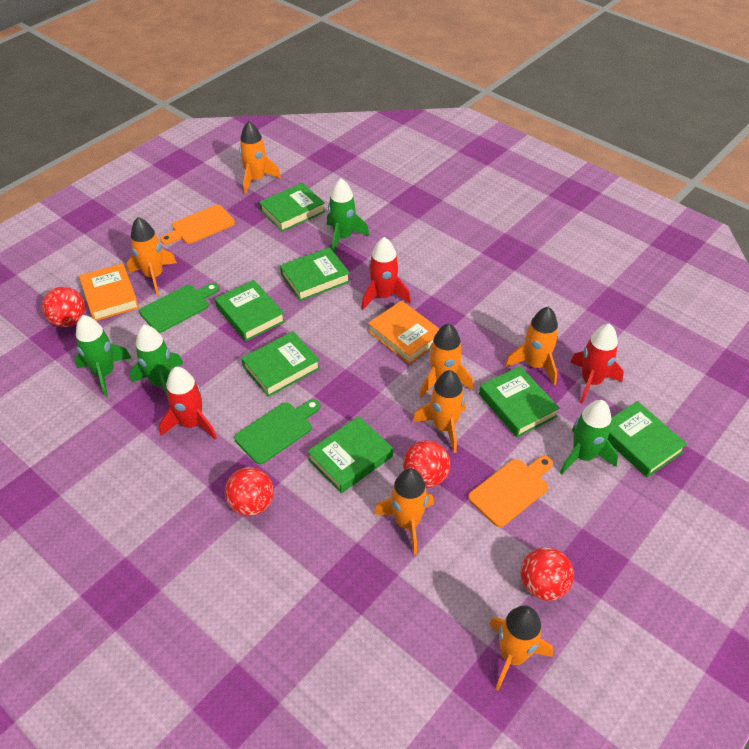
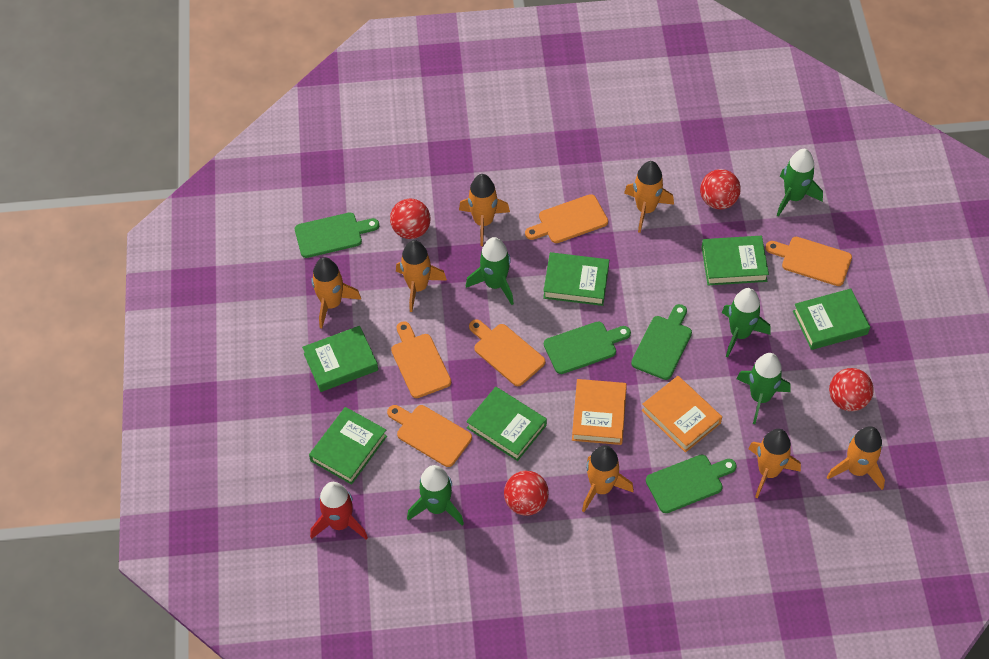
green book: 7 -> 6
green cutting board: 2 -> 4
green rocket: 4 -> 5
orange cutting board: 2 -> 5
red rocket: 3 -> 1

